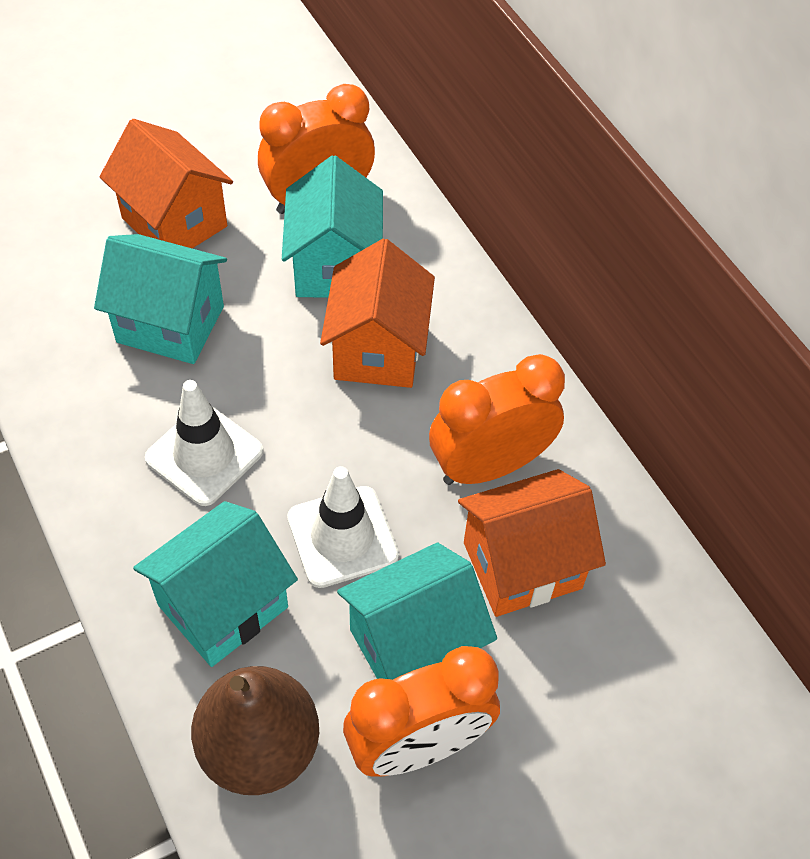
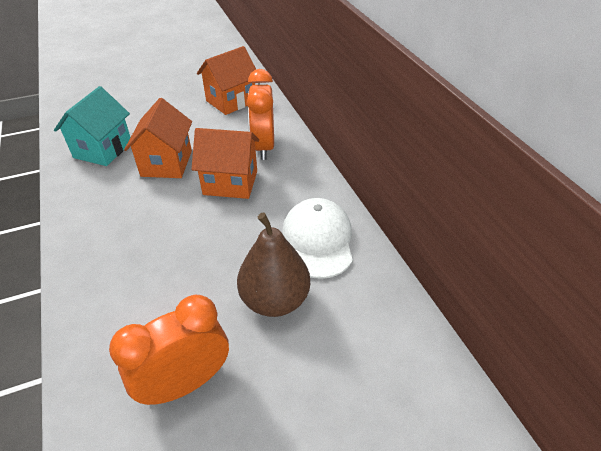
orange clock: 3 -> 2
turquoise house: 4 -> 1
white cap: 0 -> 1
white traffic cone: 2 -> 0

